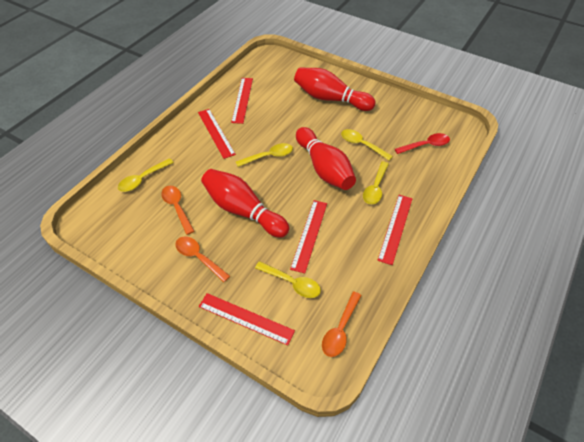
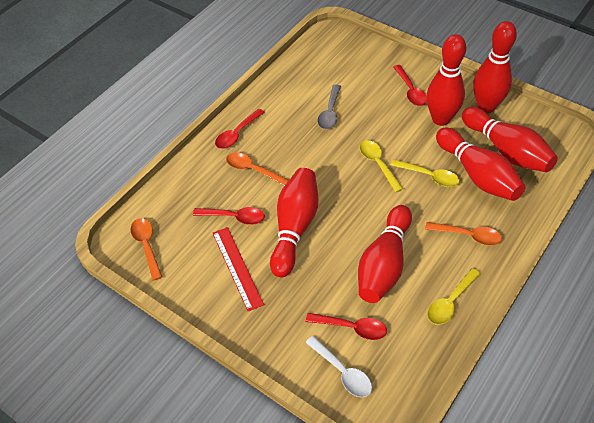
grey spoon: 0 -> 1
red bowling pin: 3 -> 6
red ruler: 5 -> 1
red spoon: 1 -> 4
white spoon: 0 -> 1
yellow spoon: 5 -> 3

